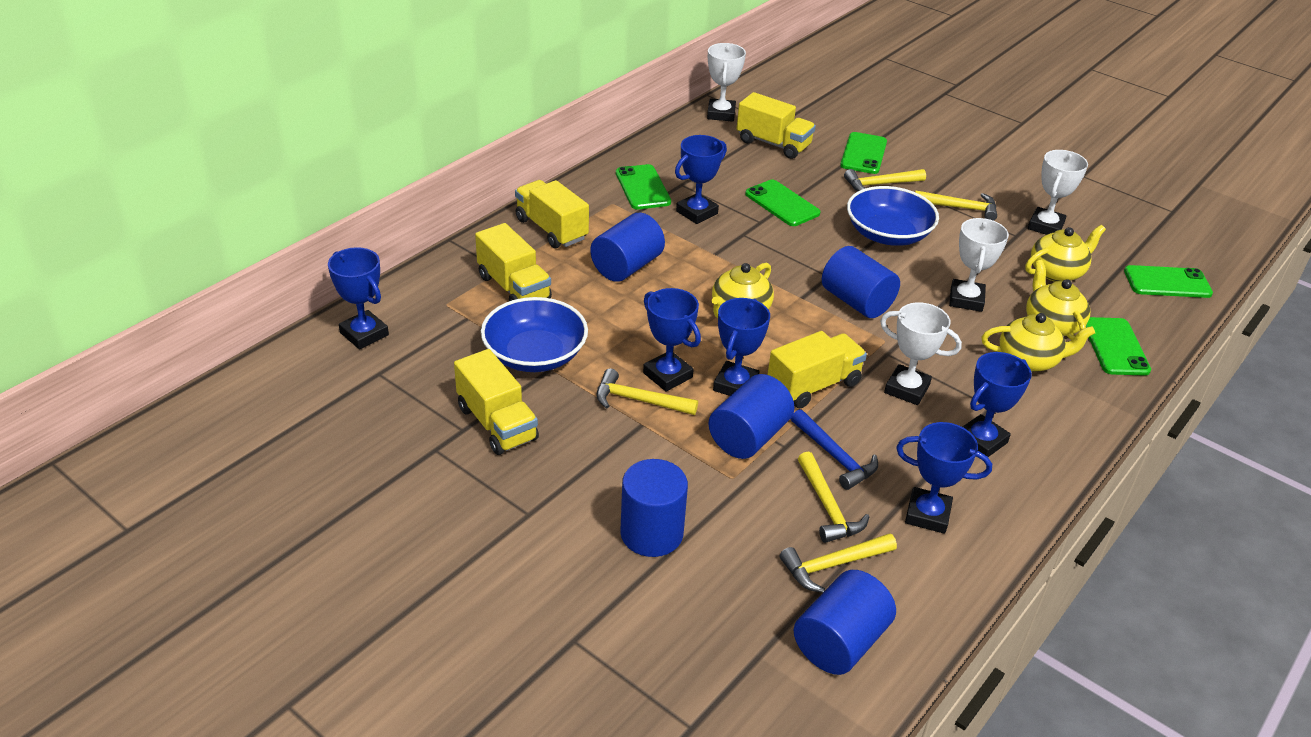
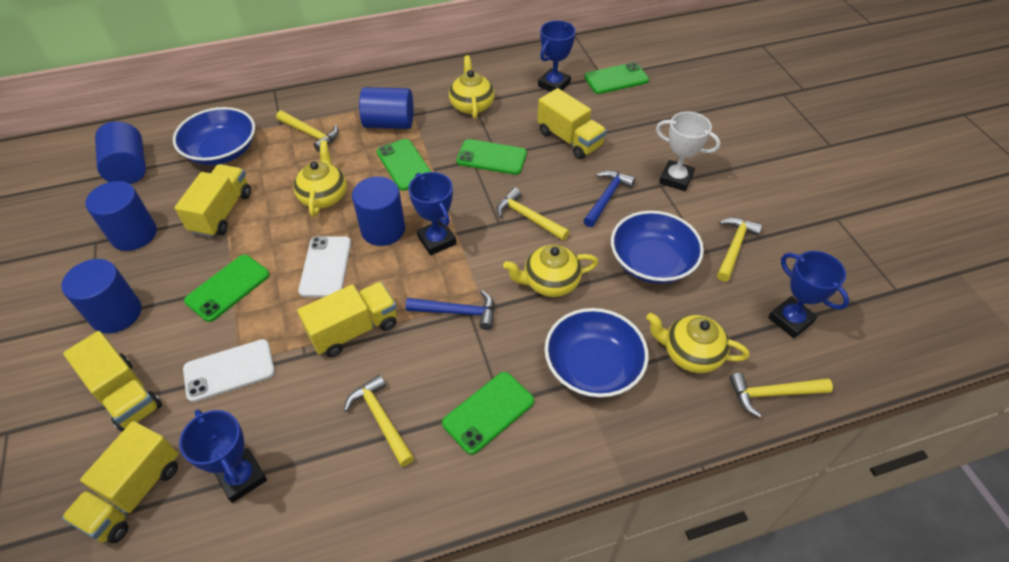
blue bowl: 2 -> 3
blue hammer: 1 -> 2
blue trophy: 6 -> 4
white phone: 0 -> 2
white trophy: 4 -> 1

